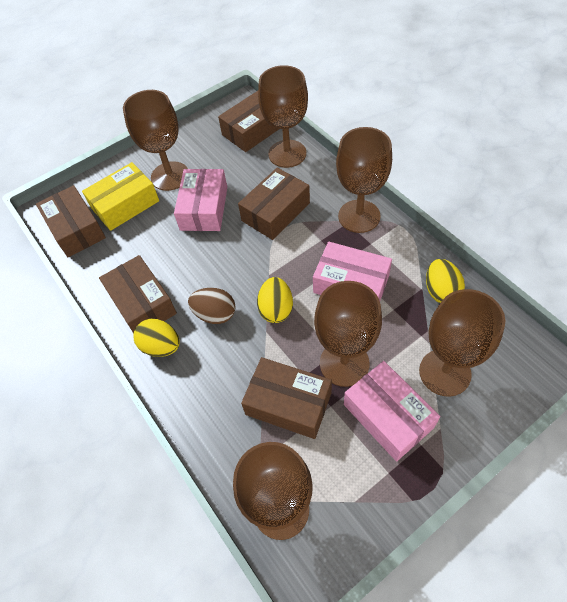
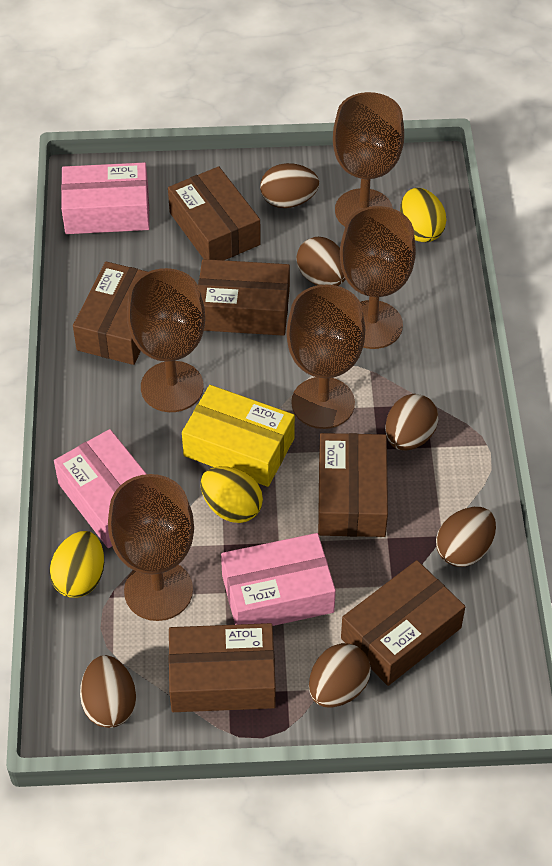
brown box: 5 -> 6
brown egg: 1 -> 6
brown goblet: 6 -> 5

